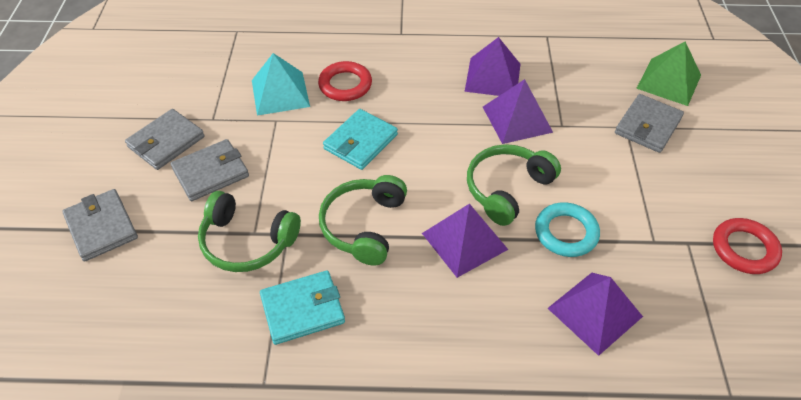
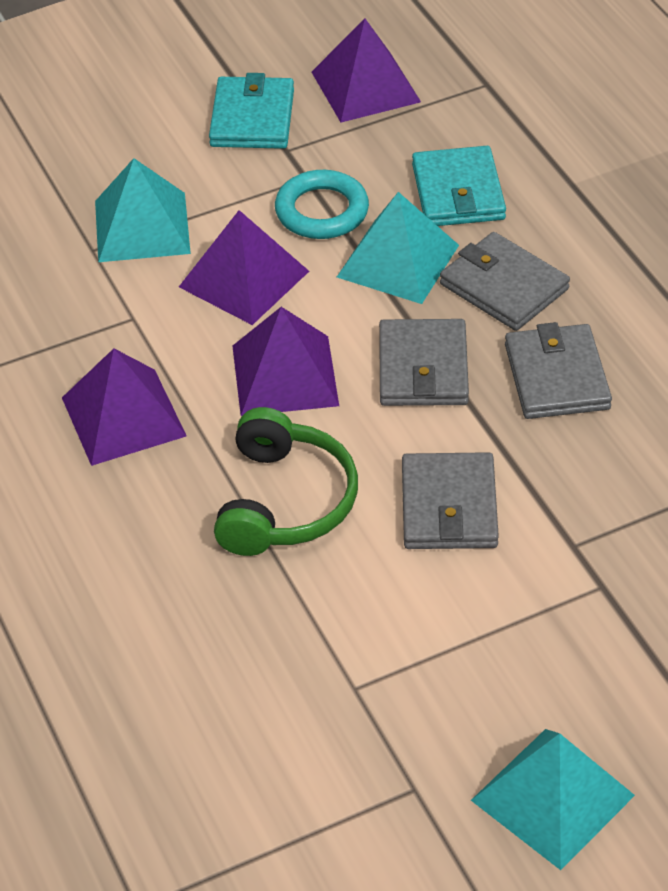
green headphones: 3 -> 1
green pyramid: 1 -> 0
red ring: 2 -> 0
turquoise pyramid: 1 -> 3

